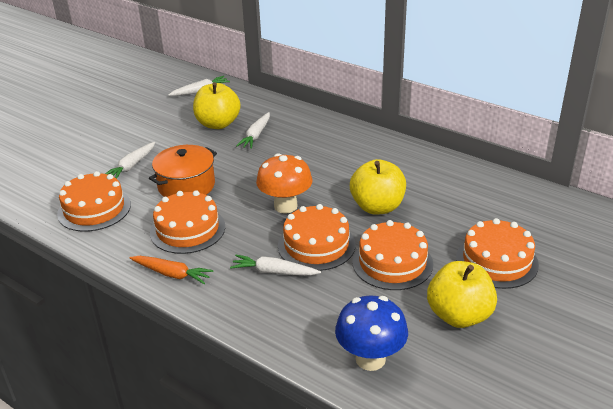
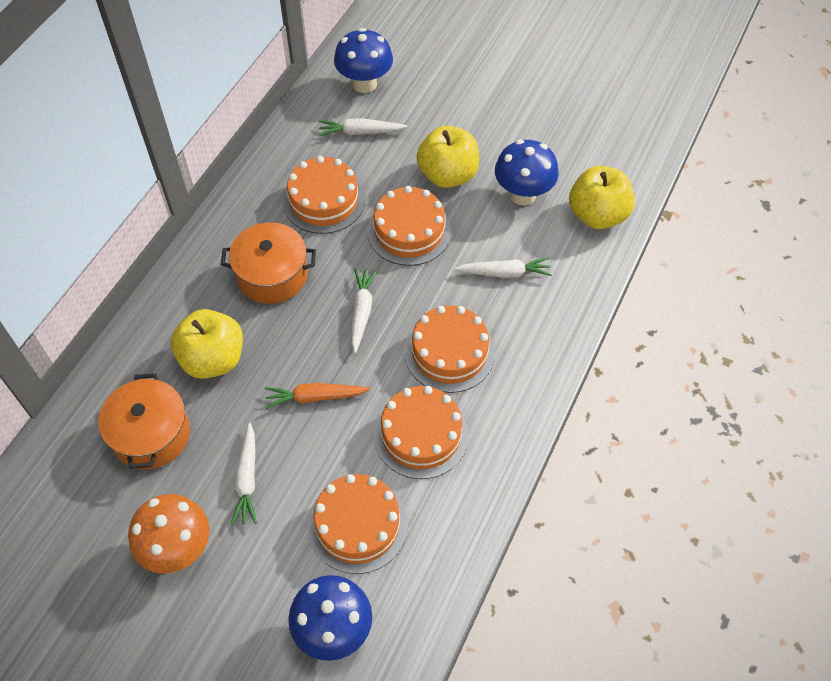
blue mushroom: 1 -> 3
orange pot: 1 -> 2

